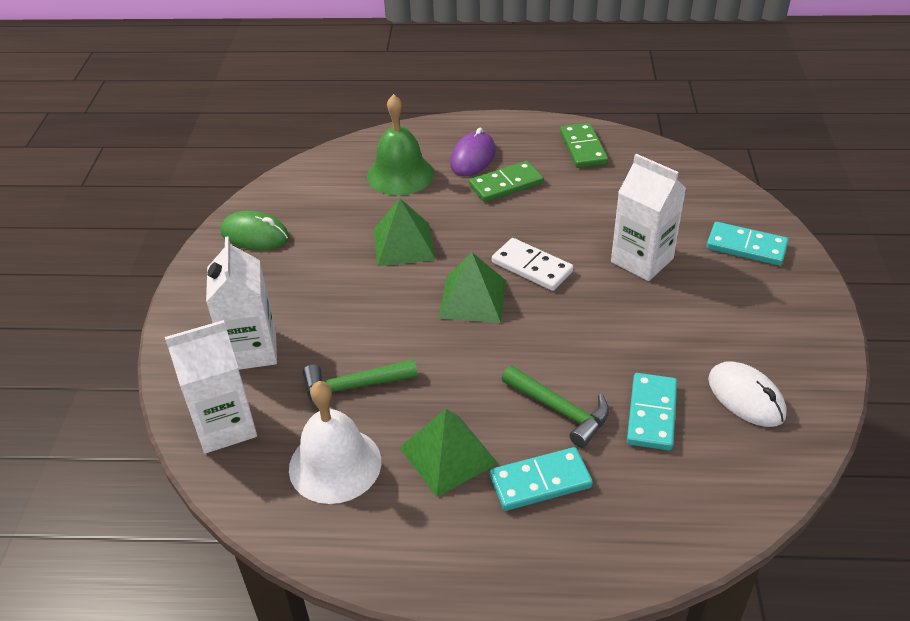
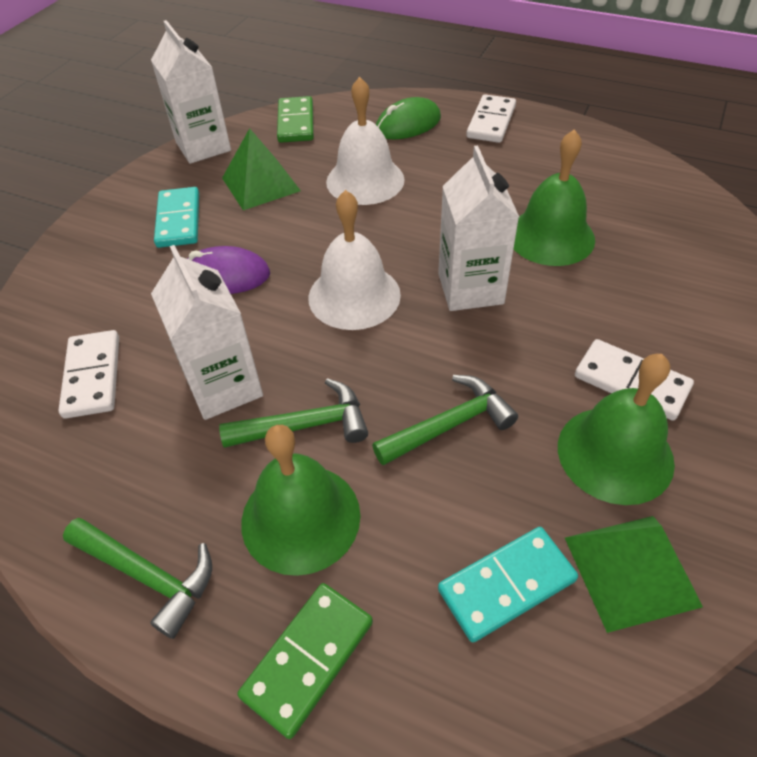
green bell: 1 -> 3
green hammer: 2 -> 3
green pyramid: 3 -> 2
turquoise domino: 3 -> 2
white bell: 1 -> 2
white domino: 1 -> 3
white mouse: 1 -> 0

